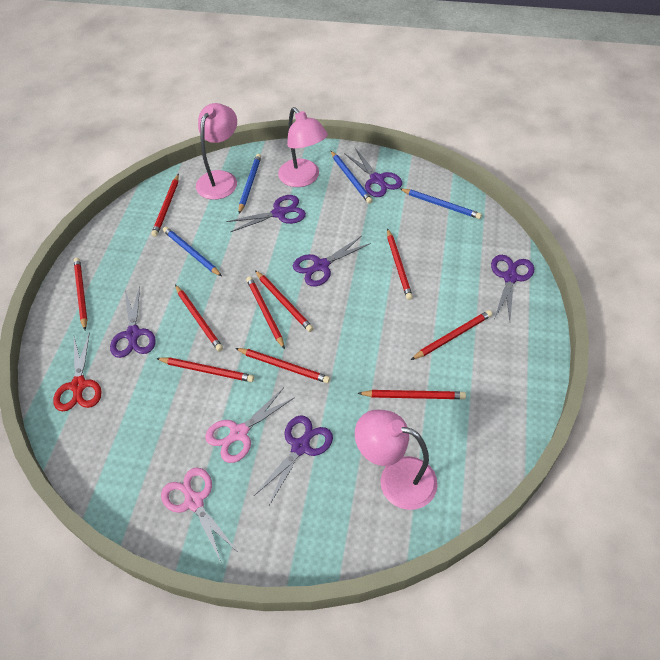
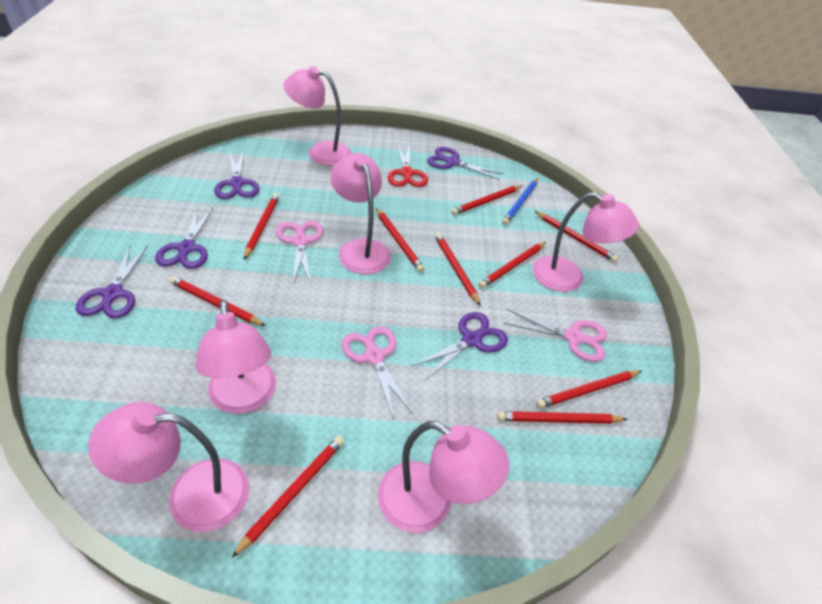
blue pencil: 4 -> 1
pink lamp: 3 -> 6
pink scissors: 2 -> 3
purple scissors: 6 -> 5

